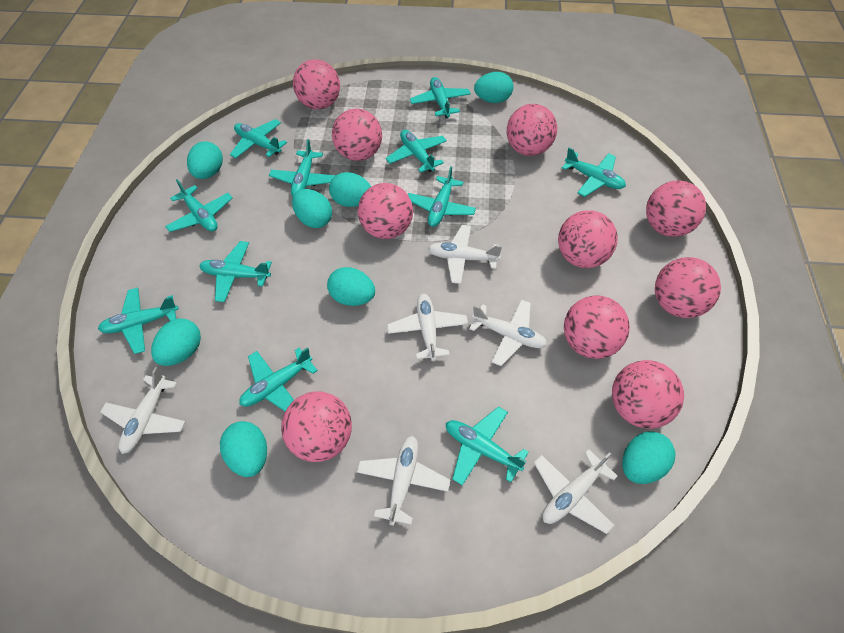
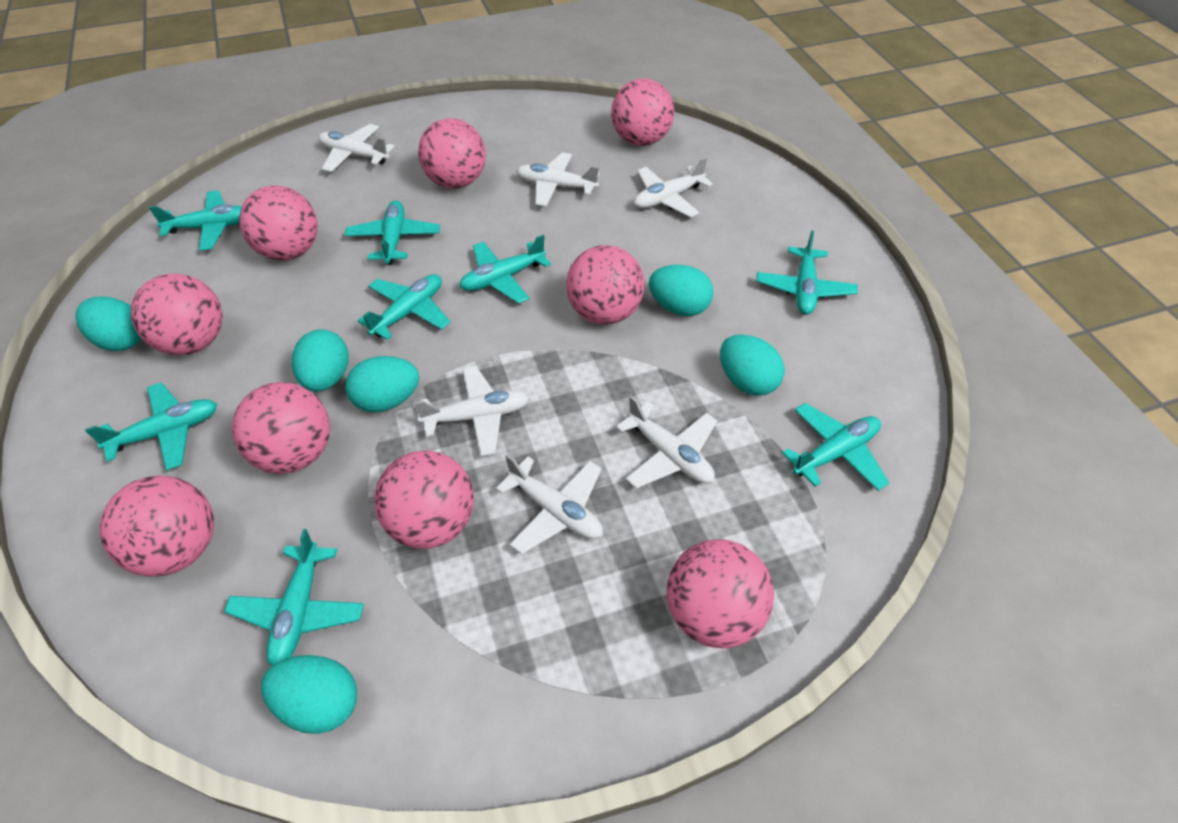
pink ball: 10 -> 9
turquoise egg: 8 -> 6
turquoise plane: 11 -> 8

